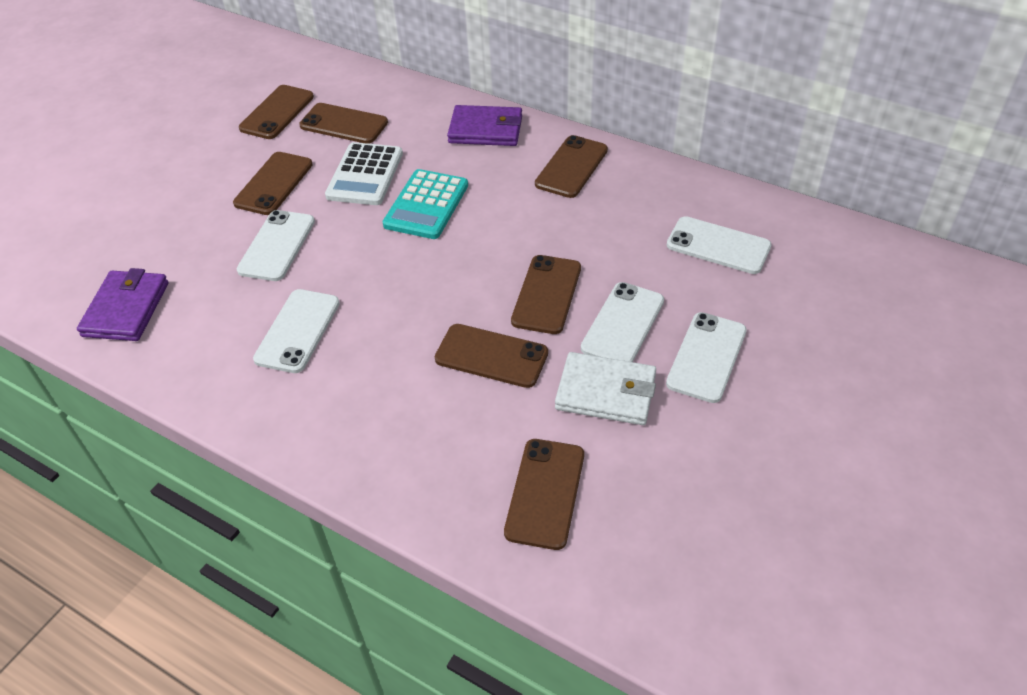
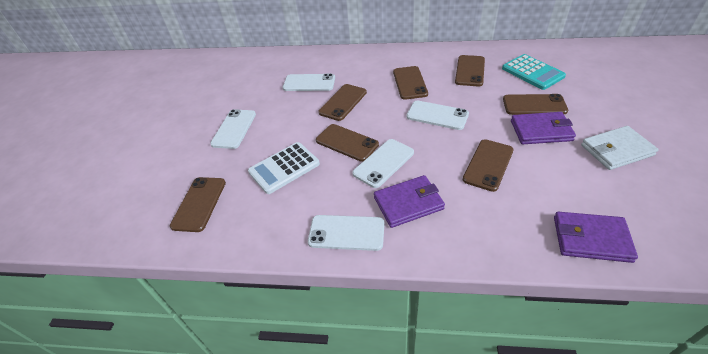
purple wallet: 2 -> 3

